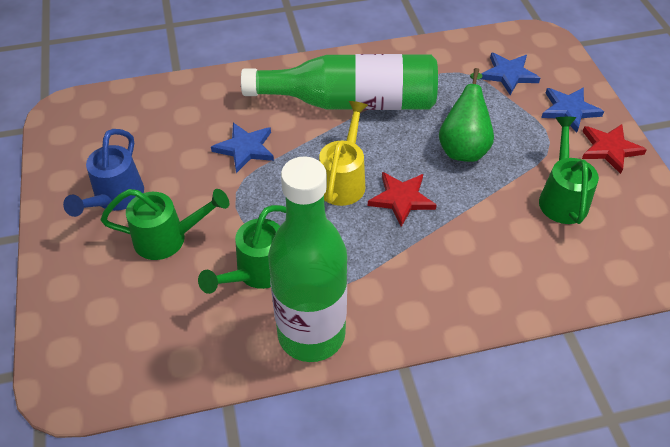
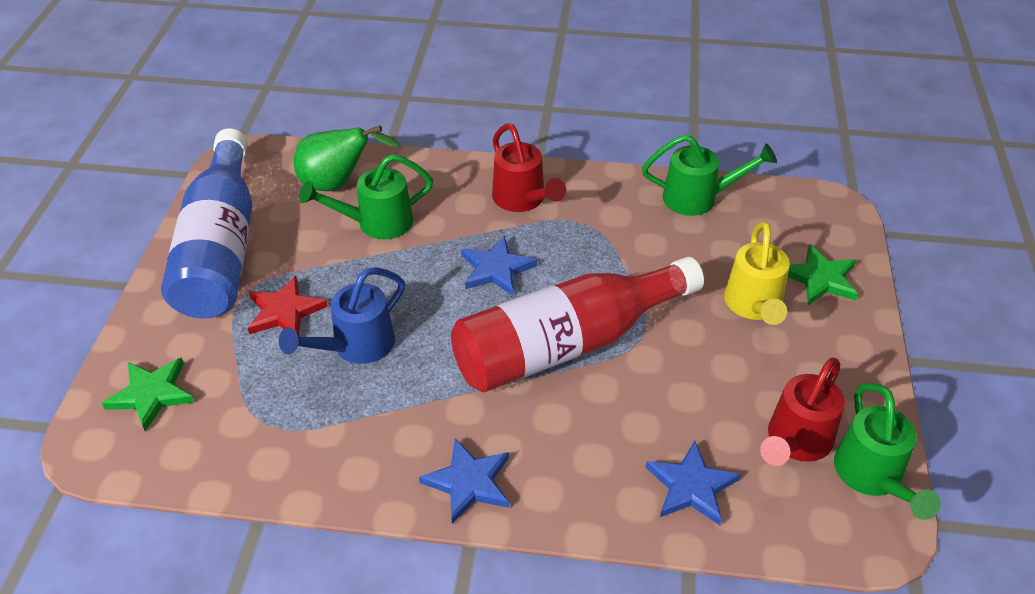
blue bottle: 0 -> 1
green bottle: 2 -> 0
green star: 0 -> 2
red bottle: 0 -> 1
red star: 2 -> 1
red watering can: 0 -> 2

